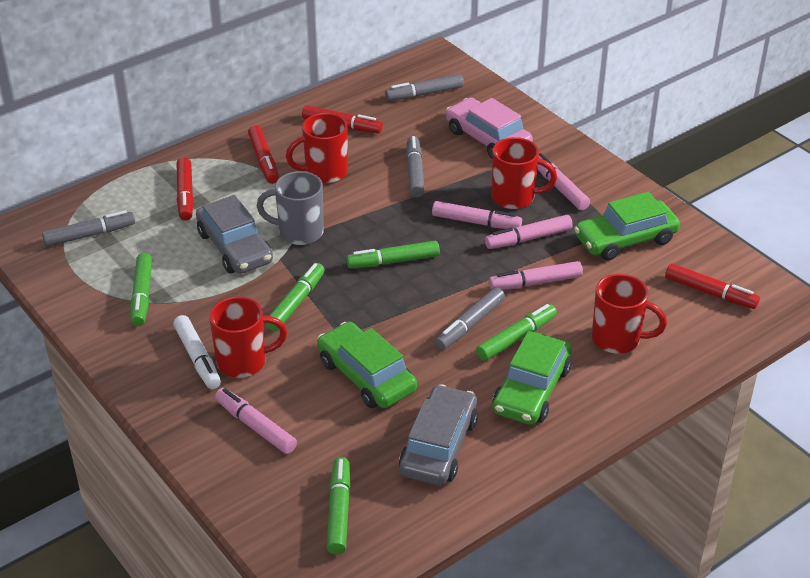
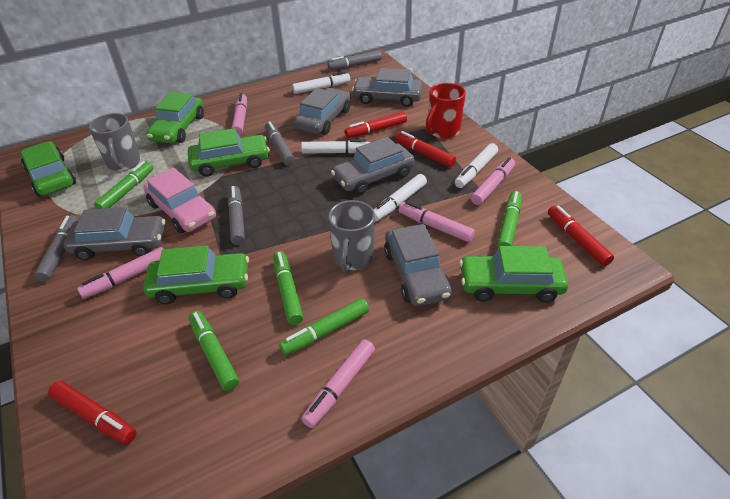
green car: 3 -> 5
grey car: 2 -> 5
grey mug: 1 -> 2
red mug: 4 -> 1
white marker: 1 -> 4

